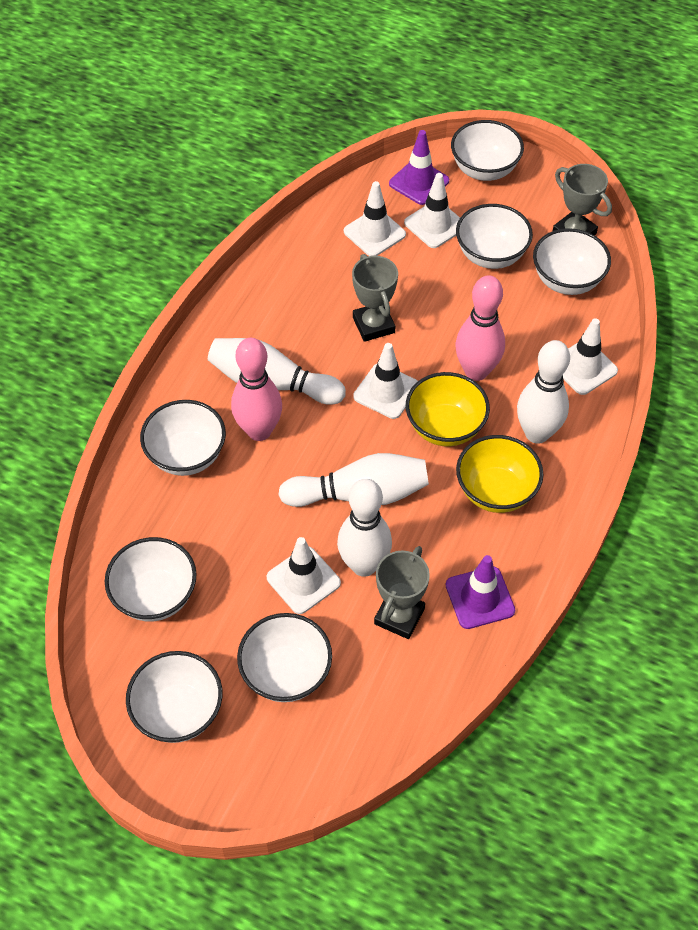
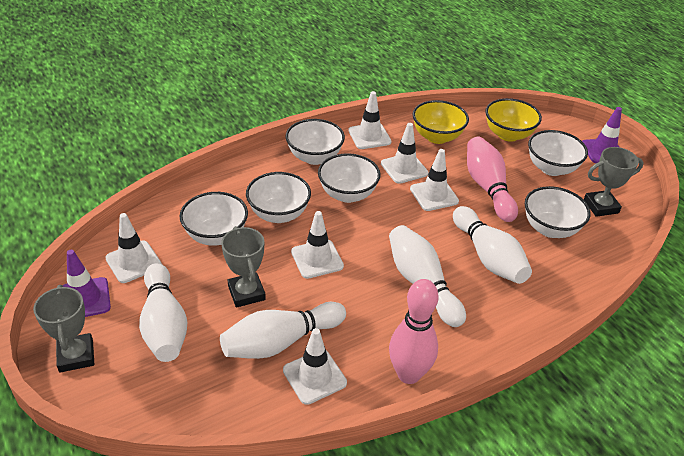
white bowl: 7 -> 6
white traffic cone: 5 -> 6

